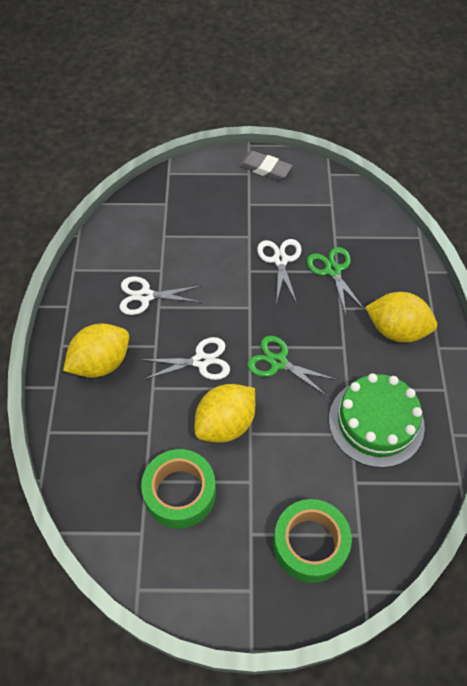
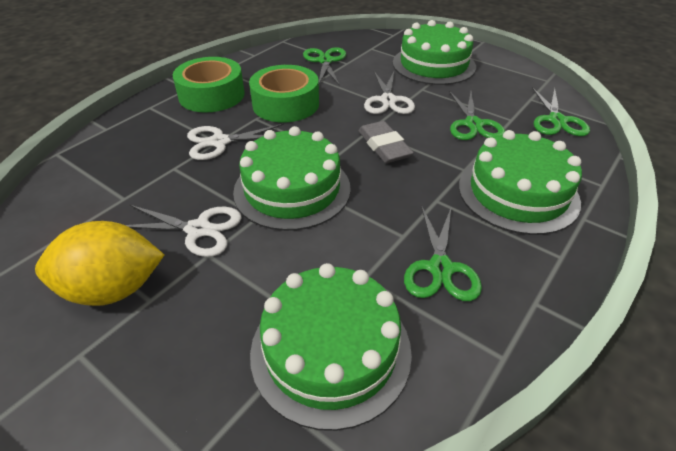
green cake: 1 -> 4
green scissors: 2 -> 4
yellow lemon: 3 -> 1

